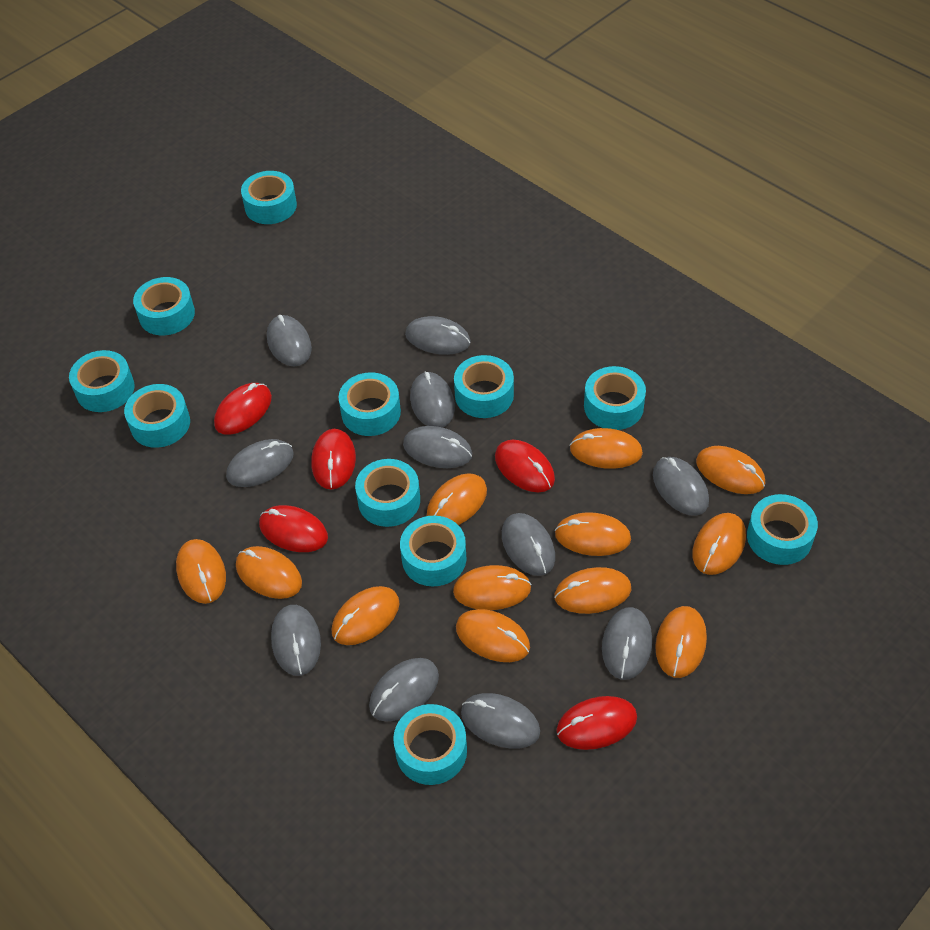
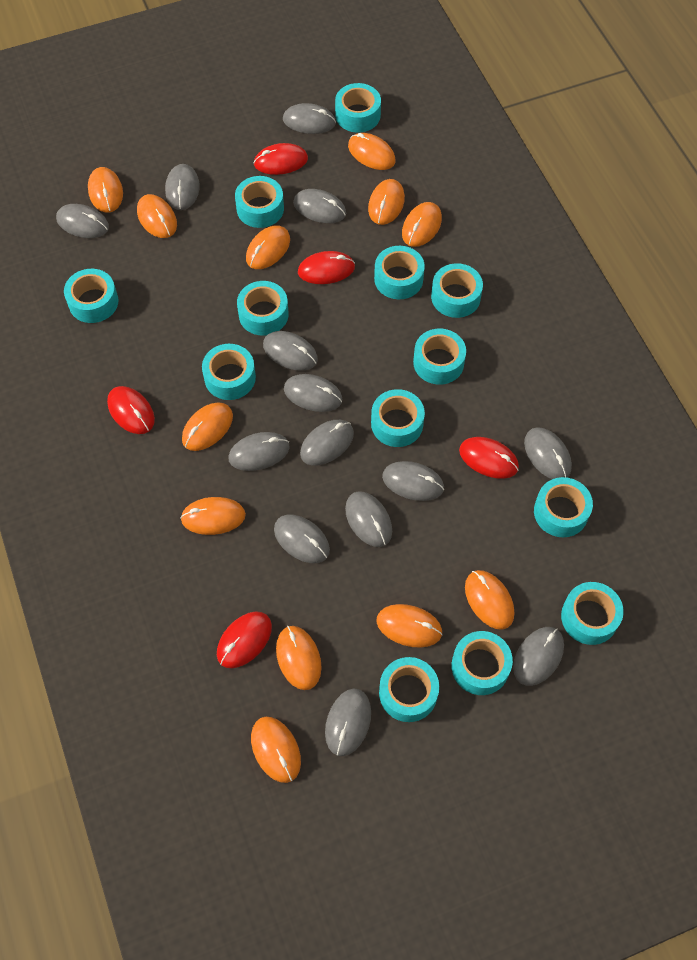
grey mouse: 11 -> 14
turquoise tape: 11 -> 13

